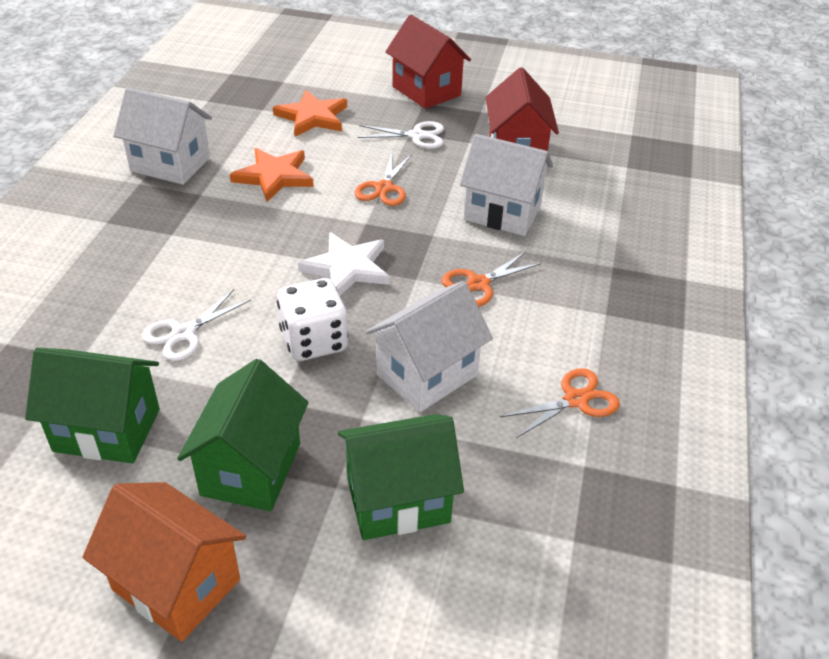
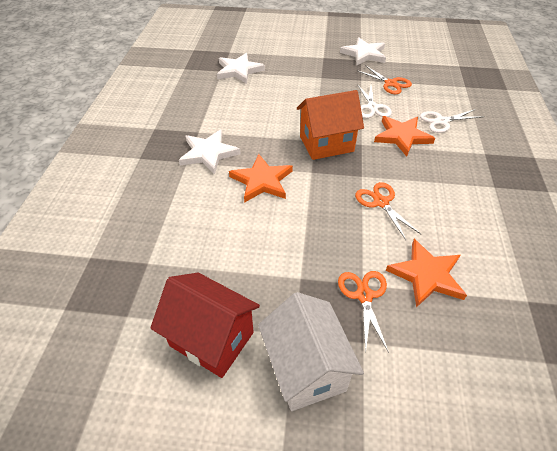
green house: 3 -> 0
orange star: 2 -> 3
red house: 2 -> 1
white dice: 1 -> 0
white house: 3 -> 1
white star: 1 -> 3

